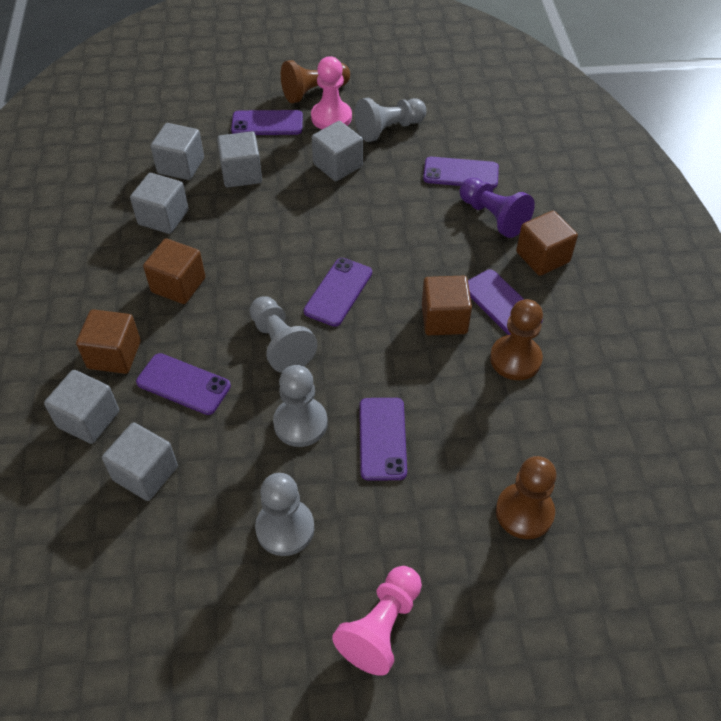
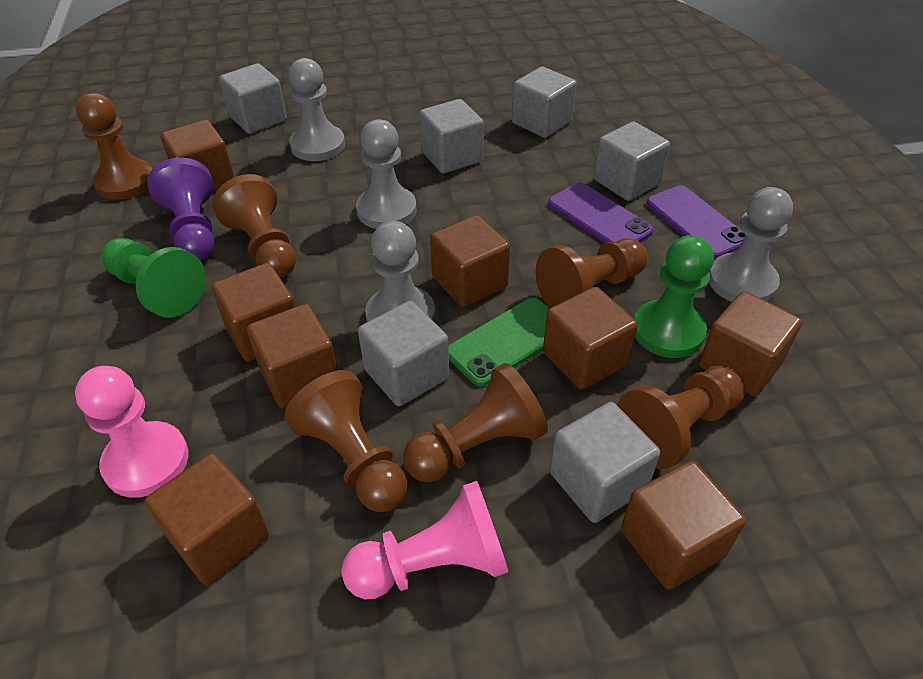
brown cube: 4 -> 8
brown pawn: 3 -> 6
green pawn: 0 -> 2
green phone: 0 -> 1
purple phone: 6 -> 2

